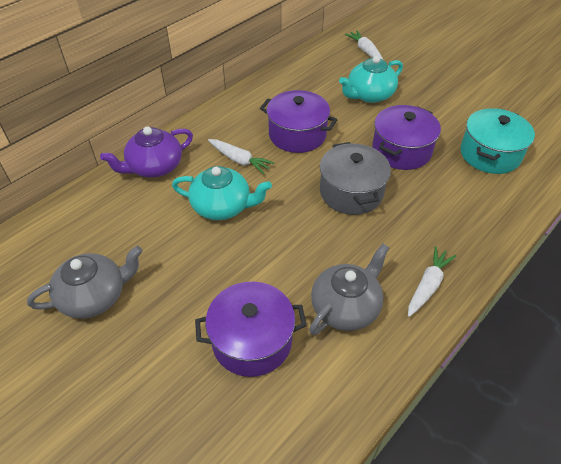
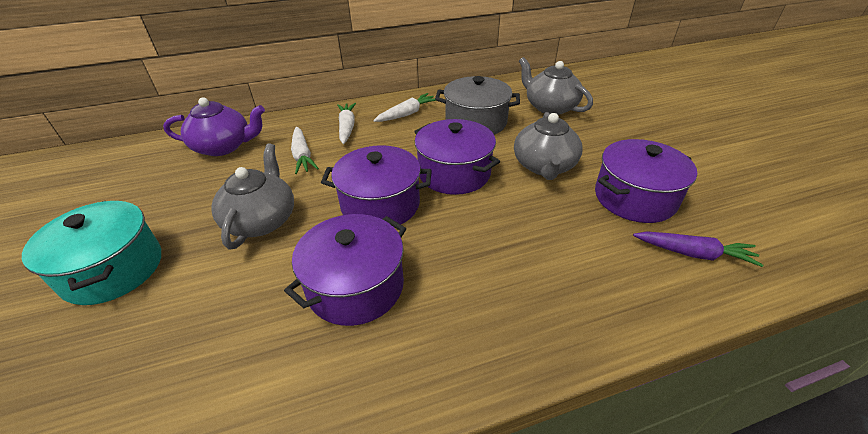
grey teapot: 2 -> 3
purple carrot: 0 -> 1
purple pot: 3 -> 4
turquoise teapot: 2 -> 0

